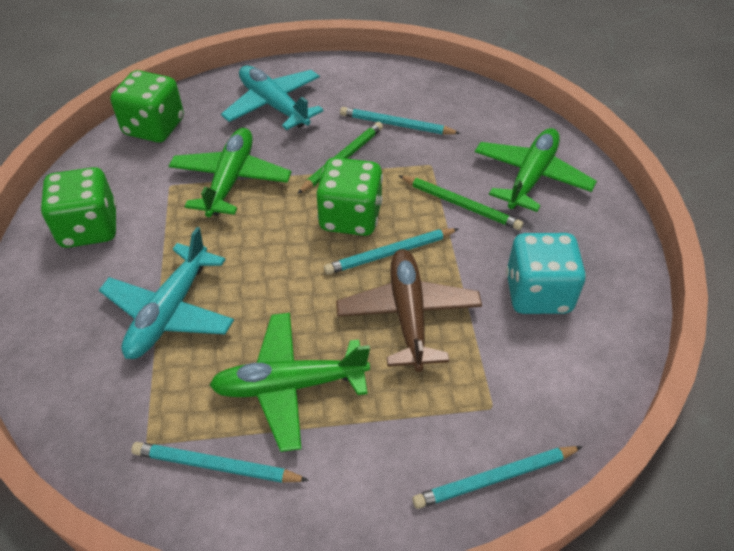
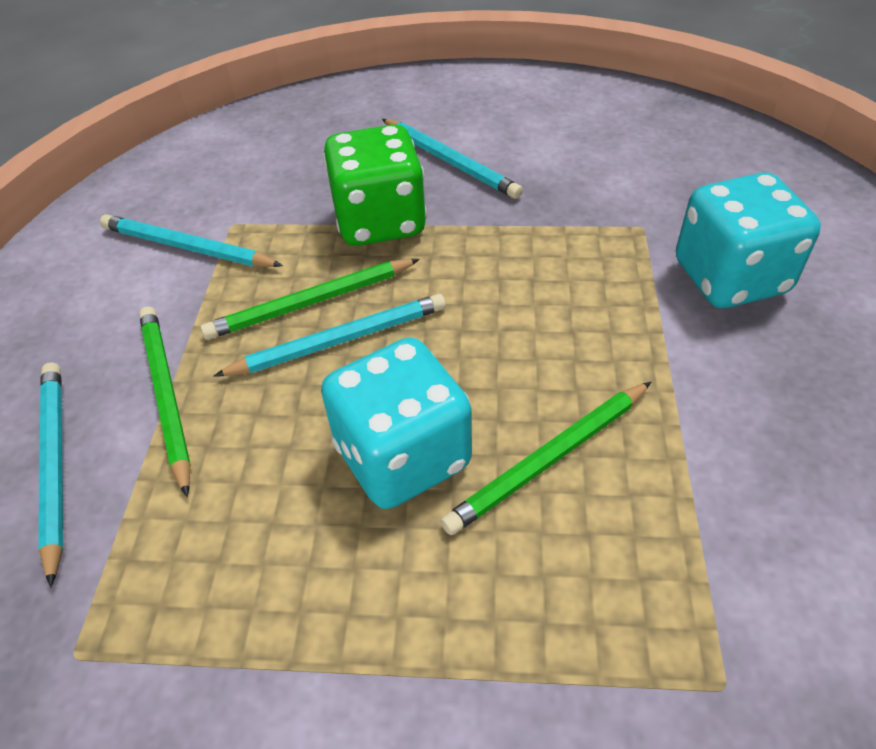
brown plane: 1 -> 0
green dice: 3 -> 1
green pencil: 2 -> 3
green plane: 3 -> 0
turquoise dice: 1 -> 2
turquoise plane: 2 -> 0

